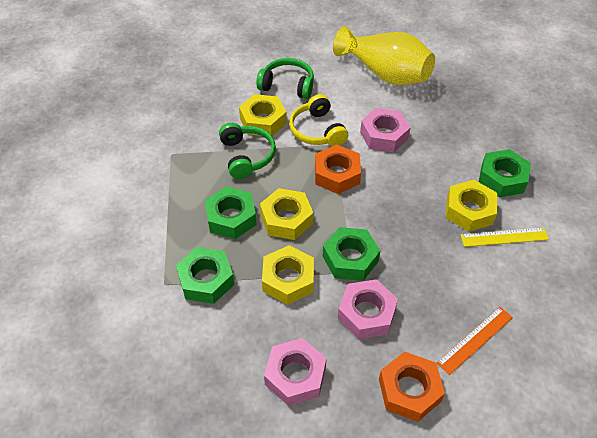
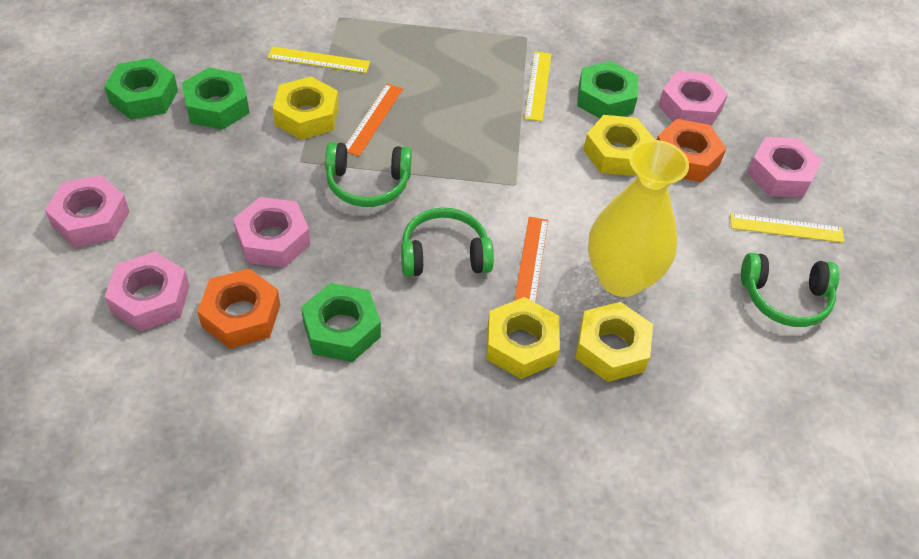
green headphones: 2 -> 3
orange ruler: 1 -> 2
pink nut: 3 -> 5
yellow headphones: 1 -> 0
yellow ruler: 1 -> 3

